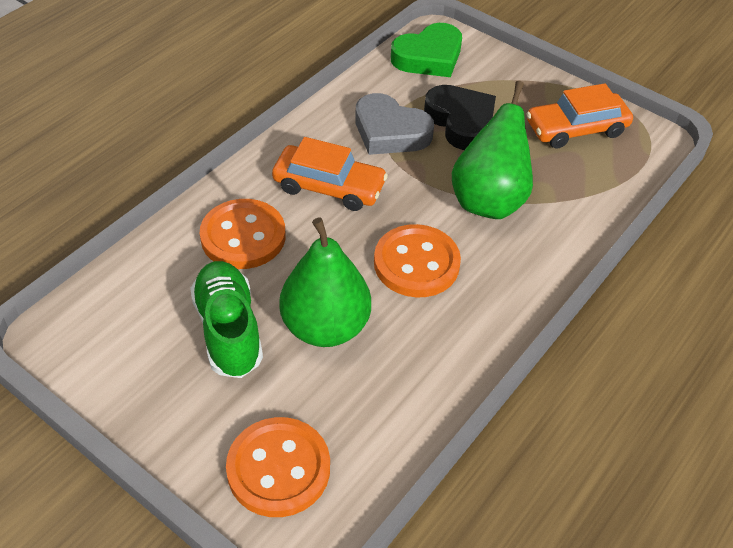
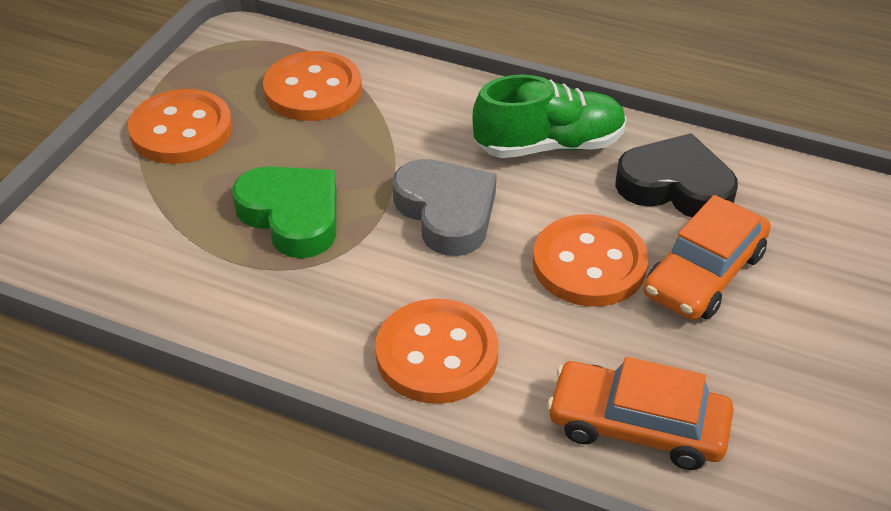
green pear: 2 -> 0
orange button: 3 -> 4

